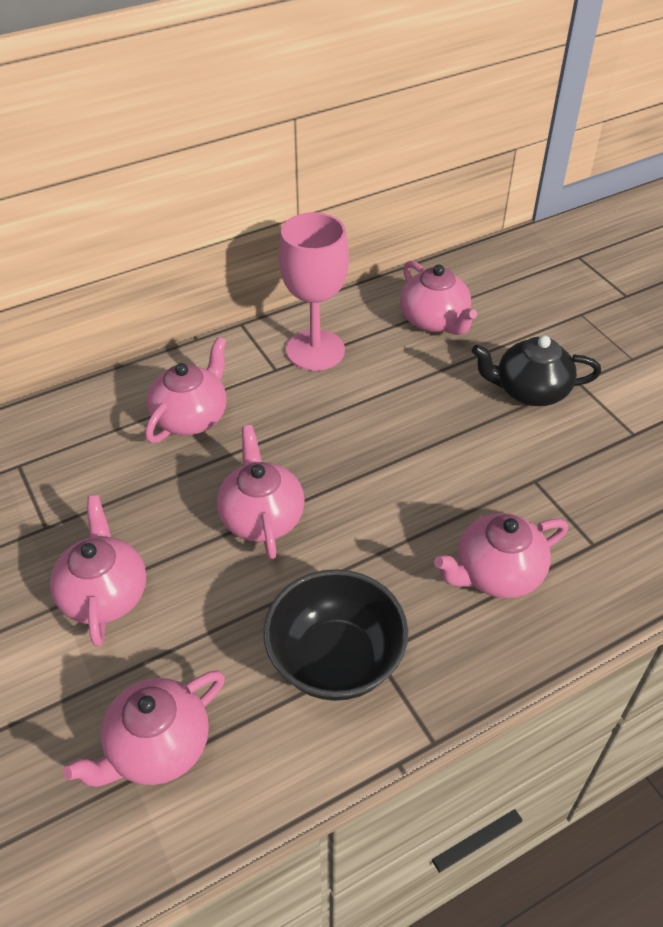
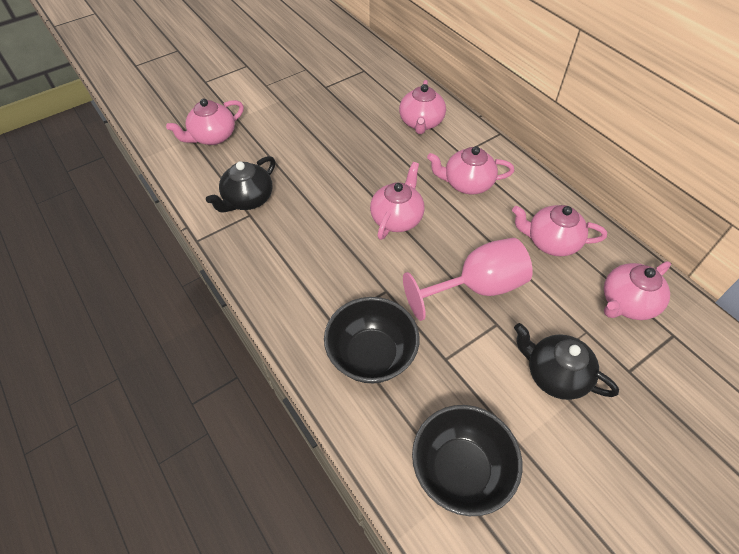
black bowl: 1 -> 2
black teapot: 1 -> 2

